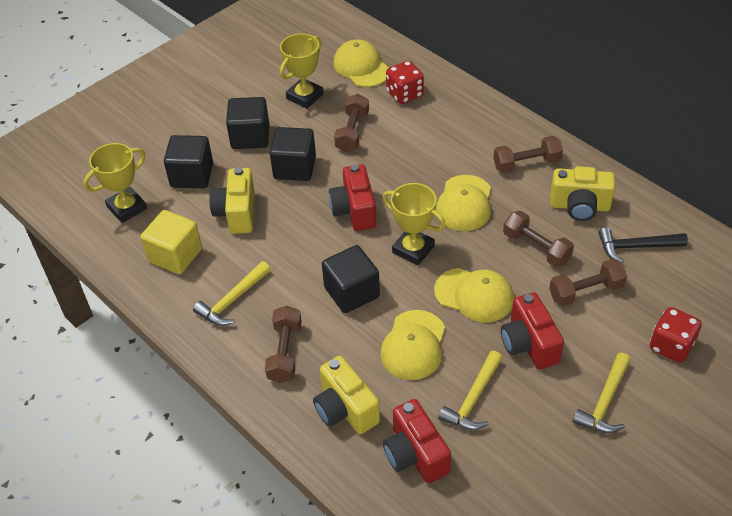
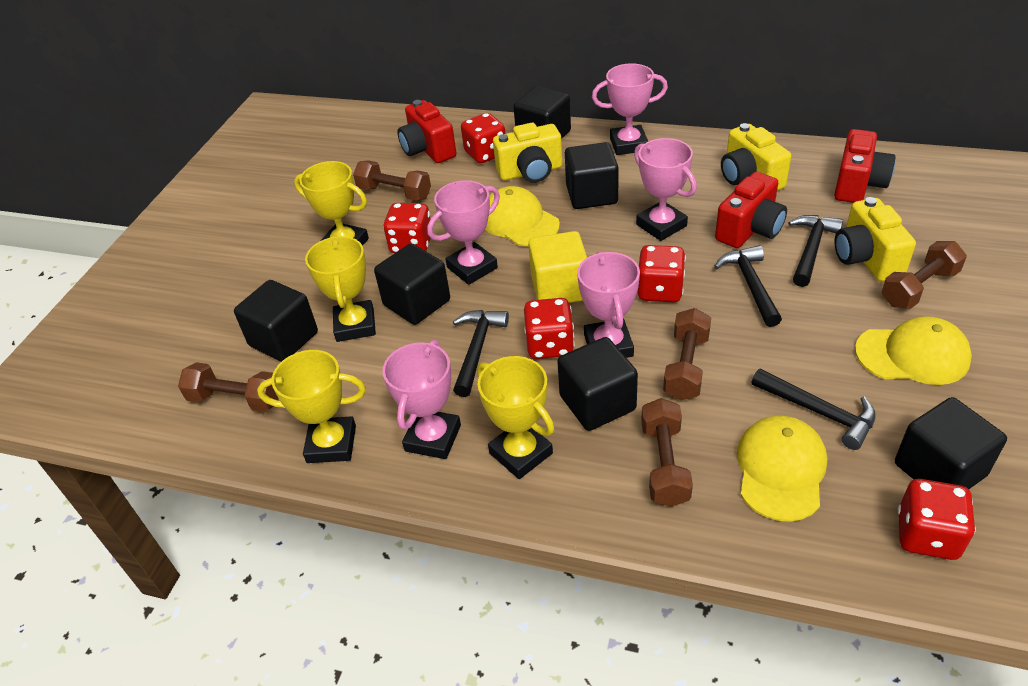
black cube: 4 -> 6
black hammer: 1 -> 4
pink trophy: 0 -> 5
red dice: 2 -> 5
yellow cap: 4 -> 3
yellow hammer: 3 -> 0
yellow trophy: 3 -> 4

